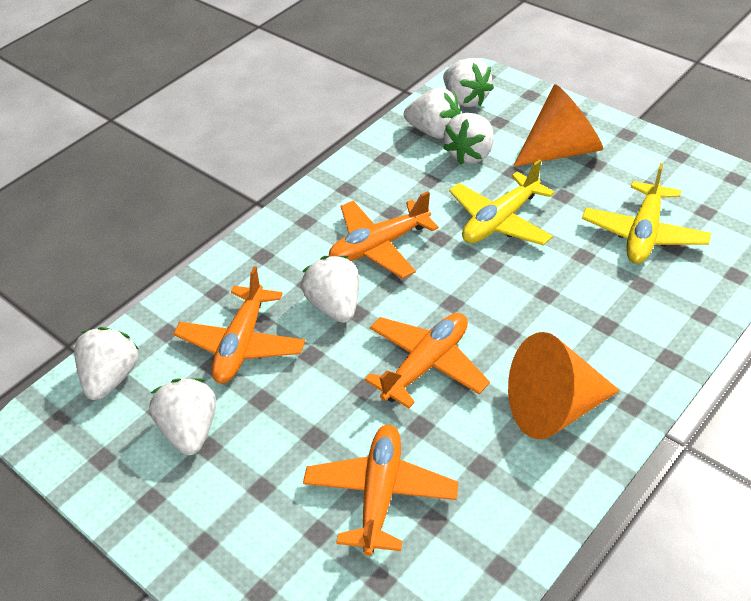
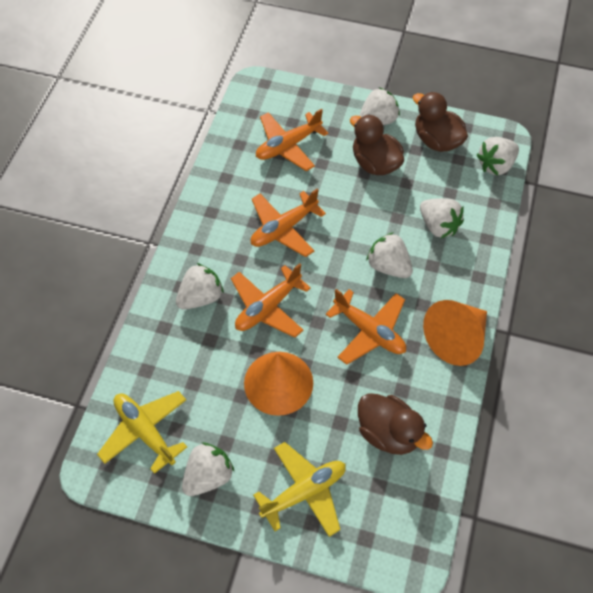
brown duck: 0 -> 3

